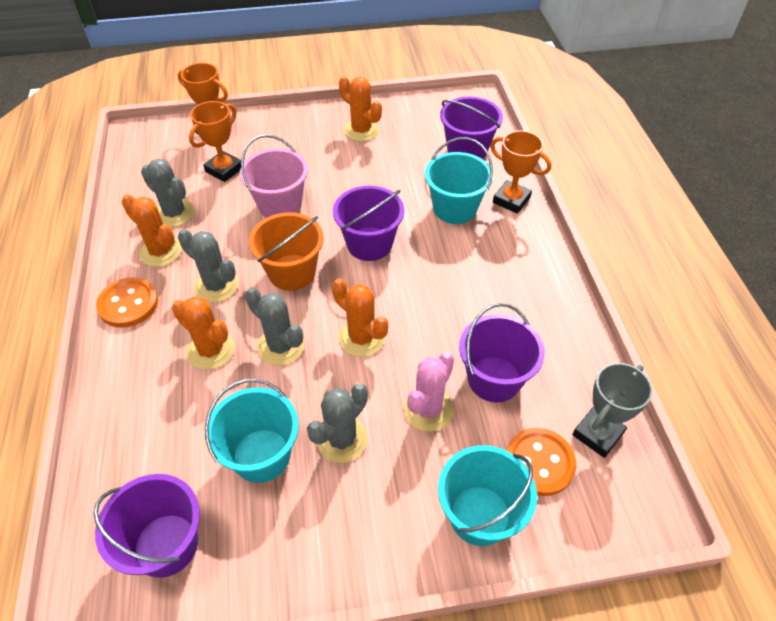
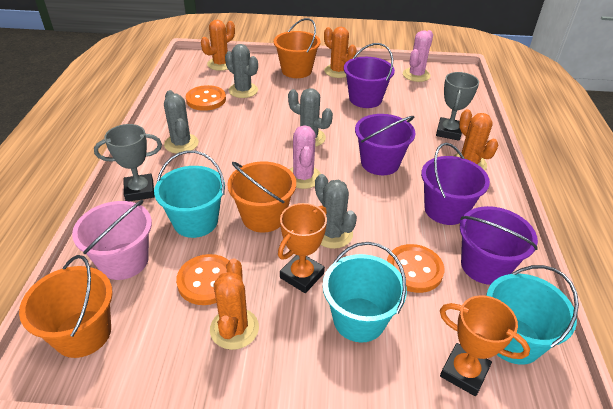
grey trophy: 1 -> 2
orange bucket: 1 -> 3
orange button: 2 -> 3
orange trophy: 3 -> 2
pink cactus: 1 -> 2

